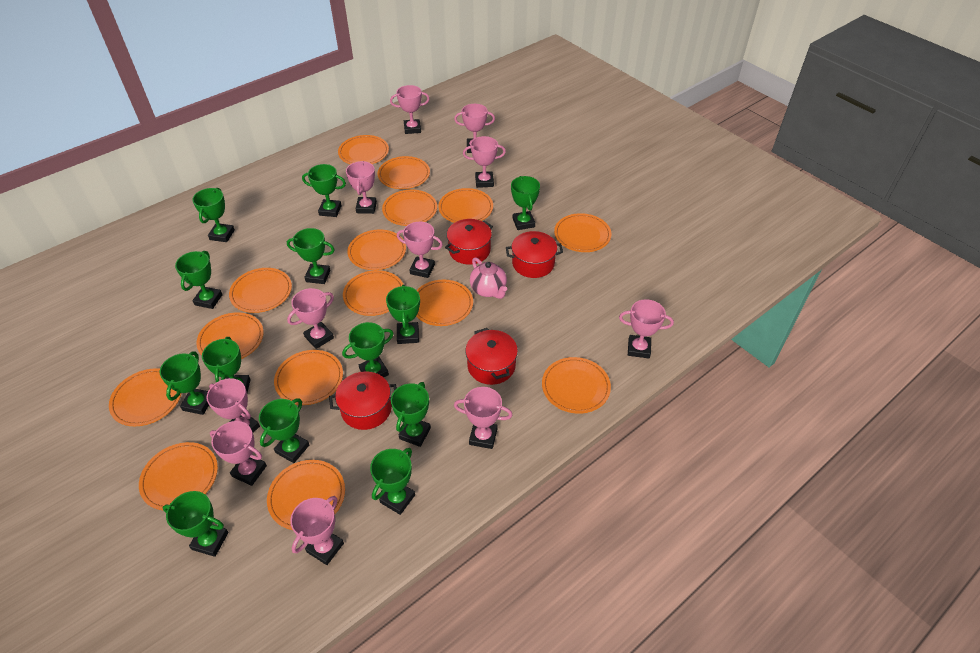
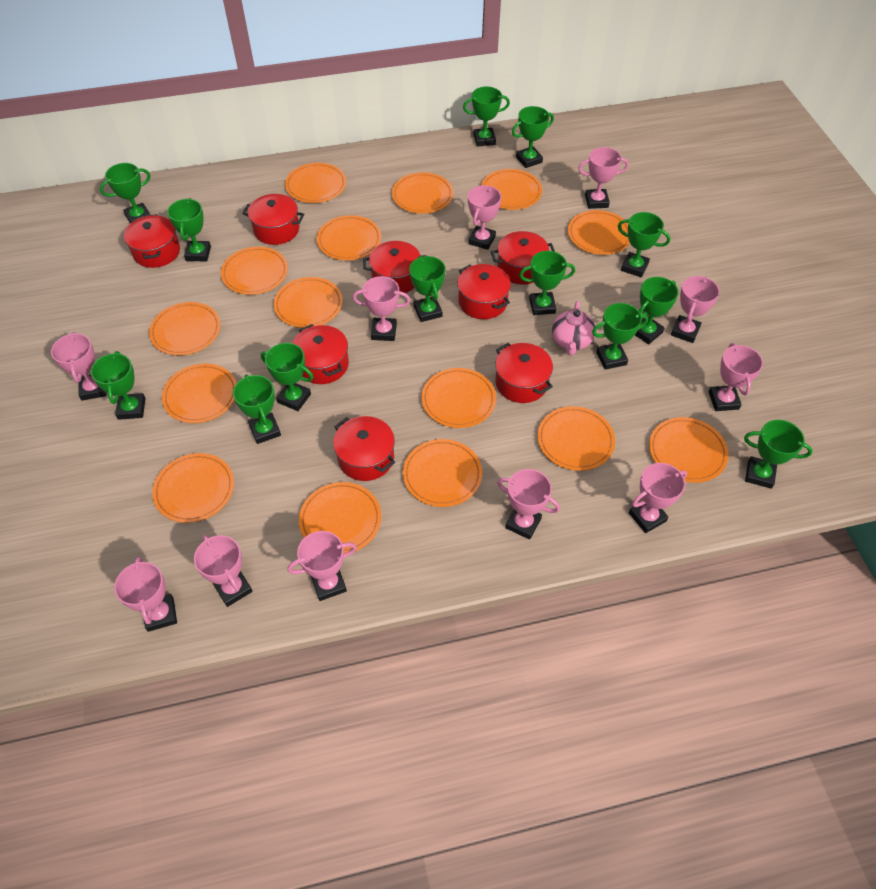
red pot: 4 -> 8

